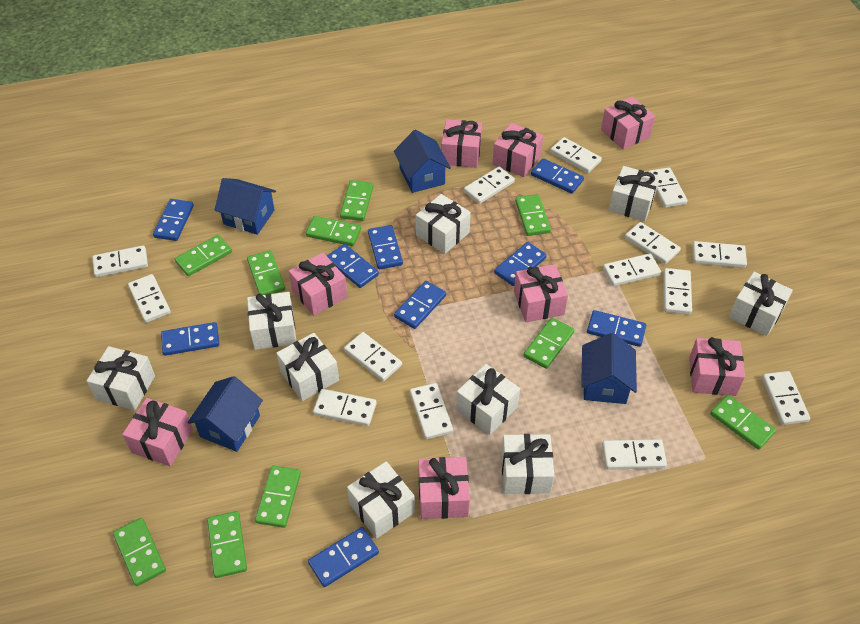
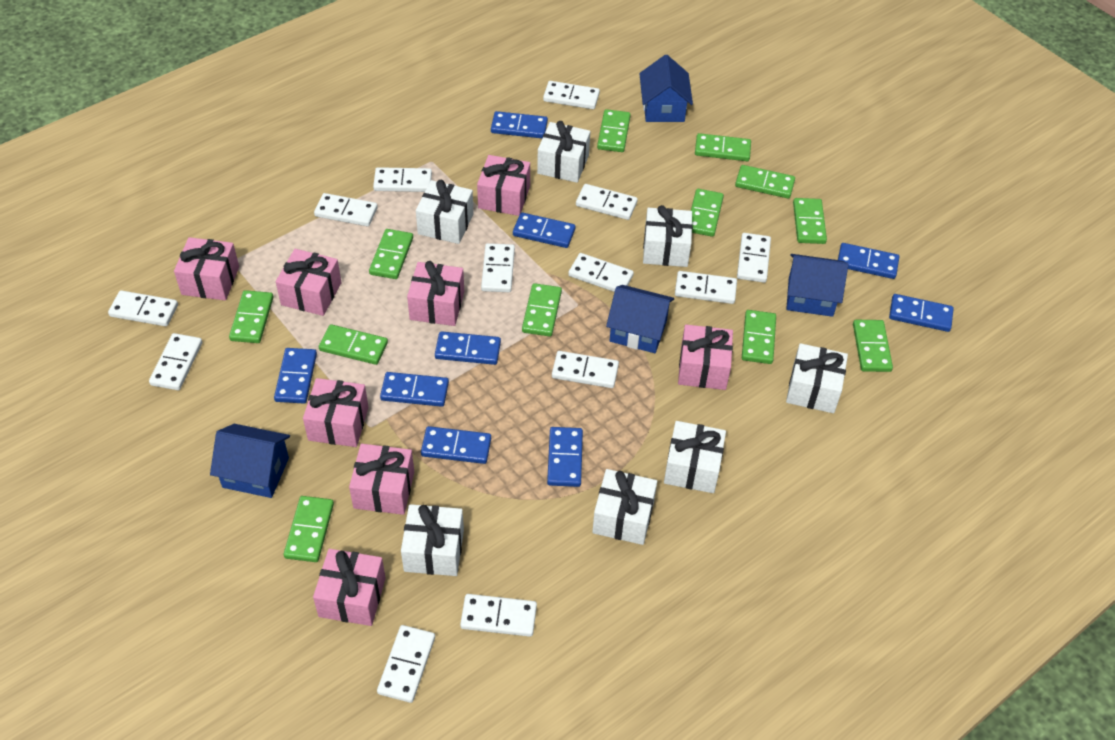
green domino: 10 -> 12
white domino: 14 -> 13
white gift: 9 -> 7

